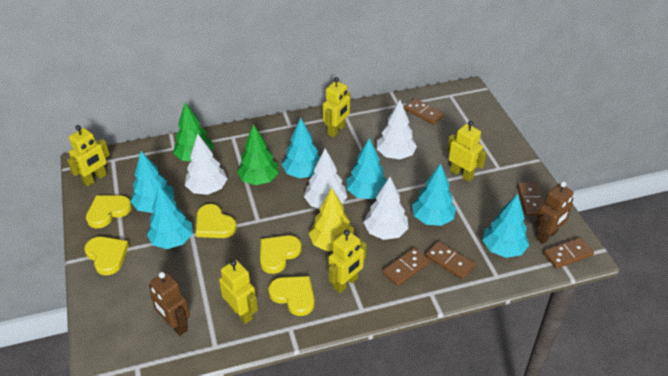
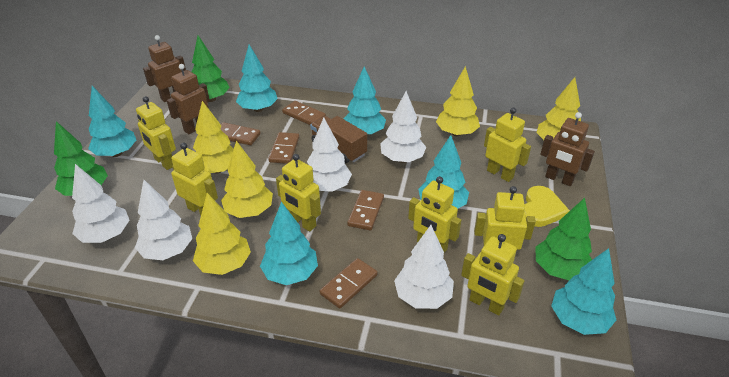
brown robot: 2 -> 3
brown truck: 0 -> 1
green tree: 2 -> 3
white tree: 4 -> 5
yellow heart: 5 -> 1
yellow robot: 5 -> 7
yellow tree: 1 -> 5

